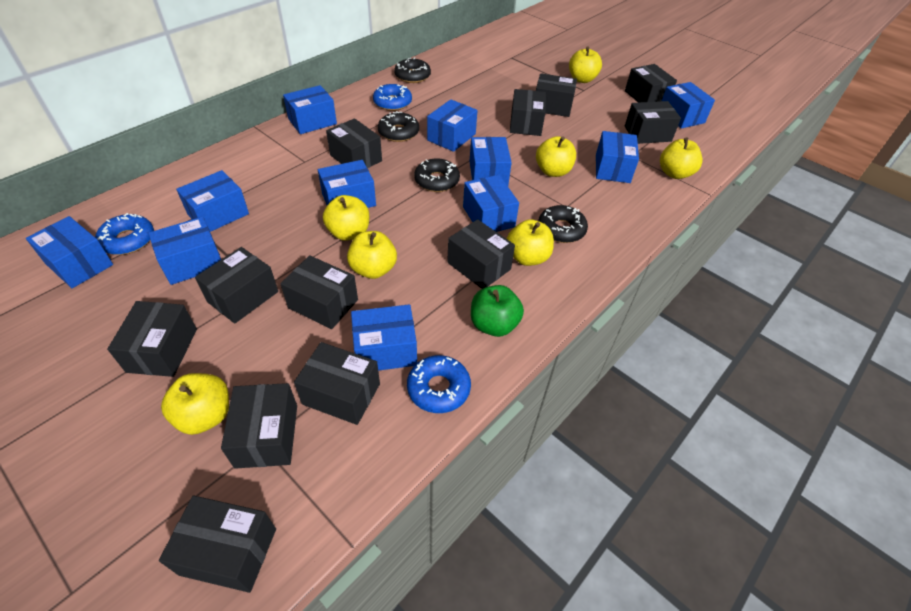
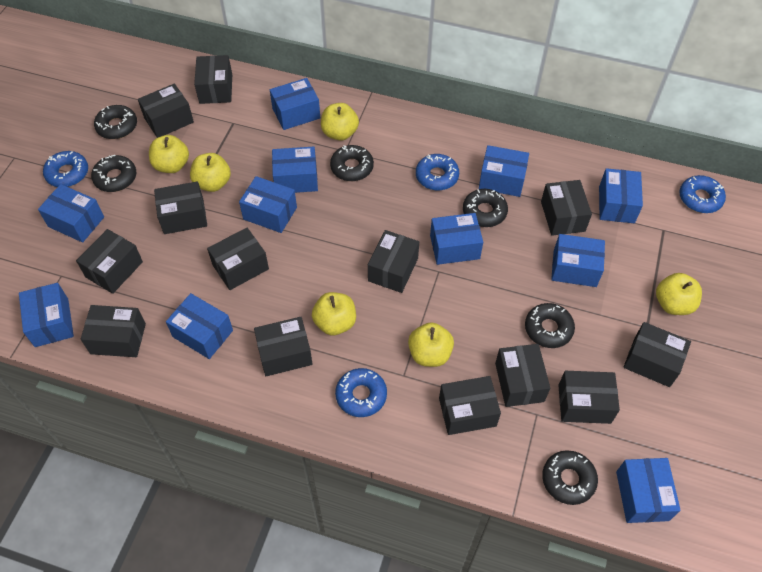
black box: 12 -> 13
black donut: 4 -> 6
blue donut: 3 -> 4
green apple: 1 -> 0
yellow apple: 7 -> 6

